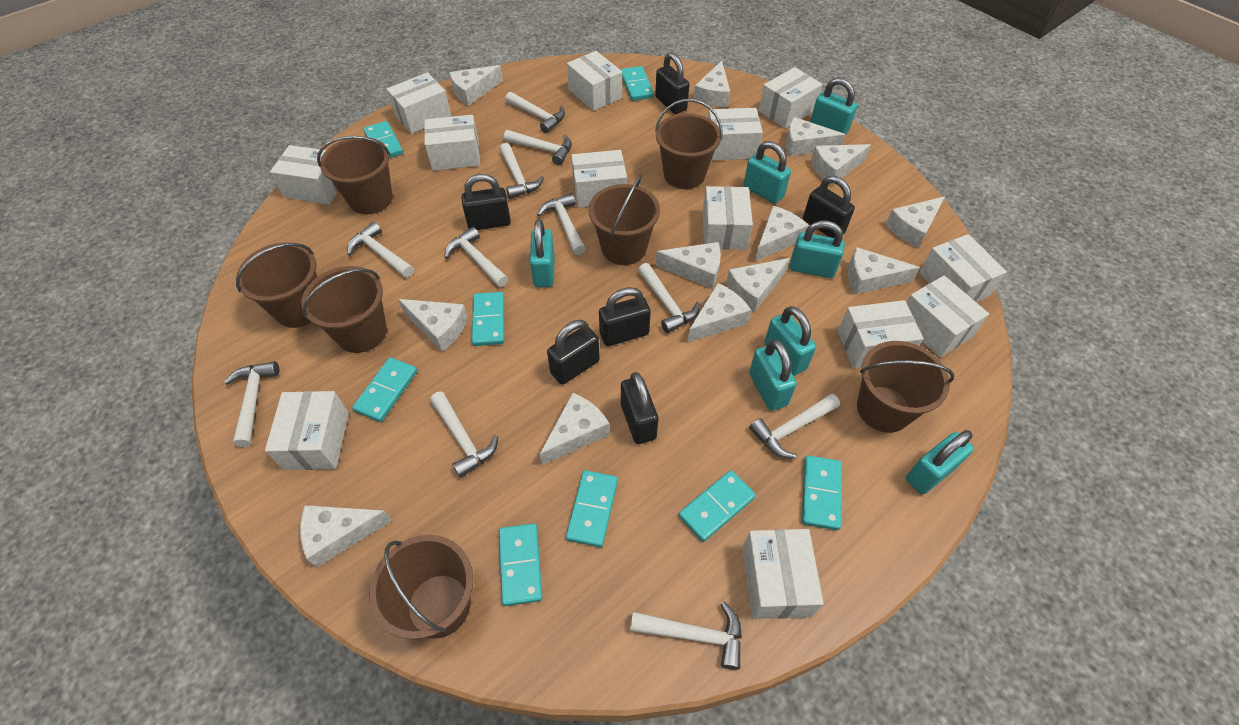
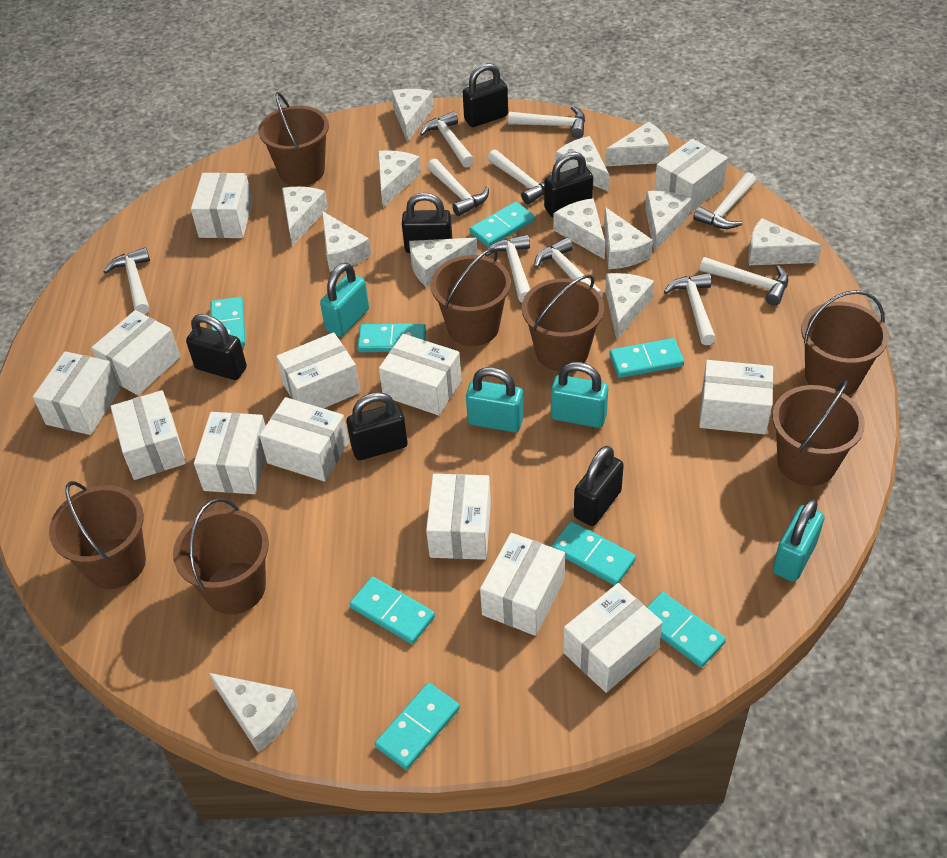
turquoise padlock: 7 -> 4
white hammer: 11 -> 10

